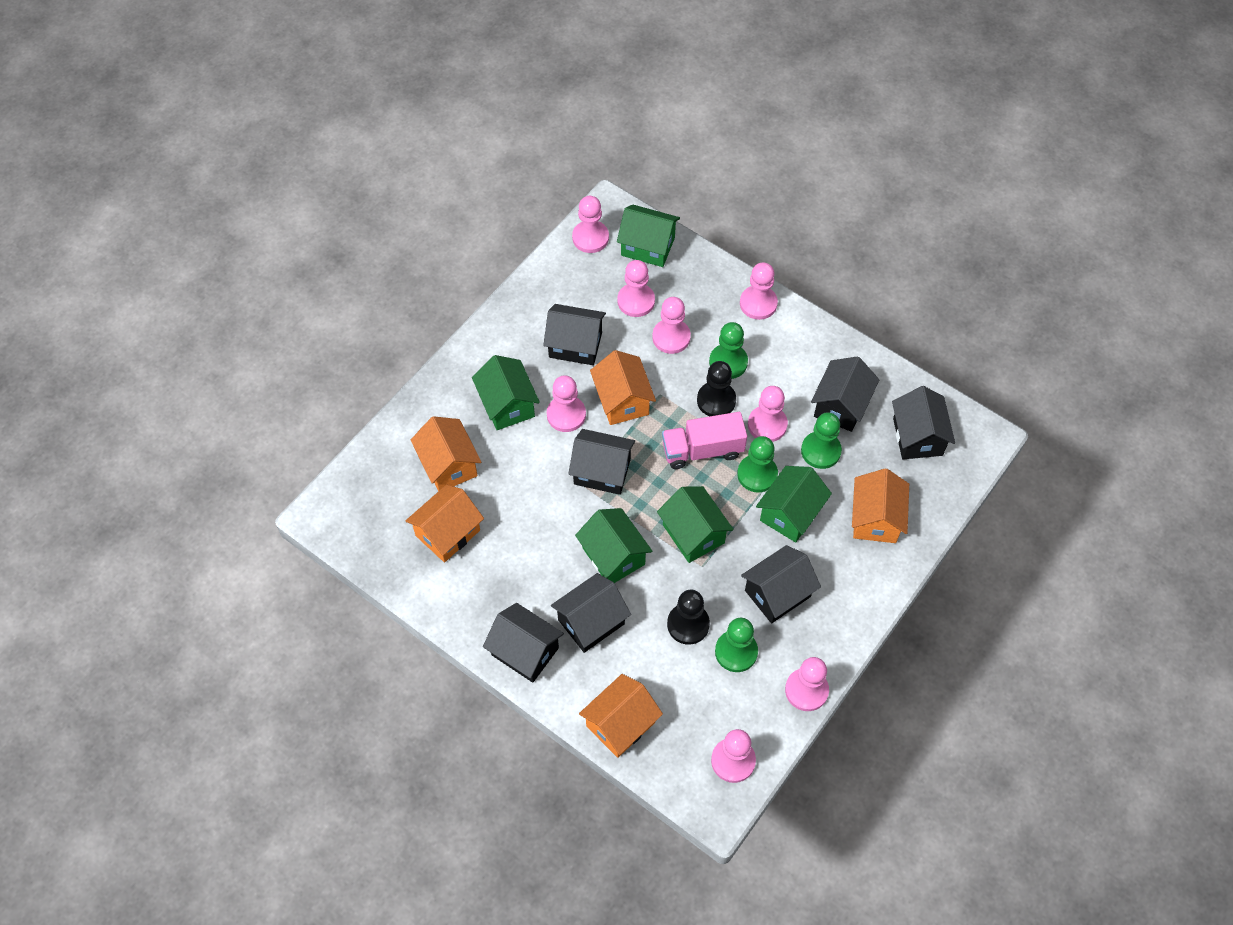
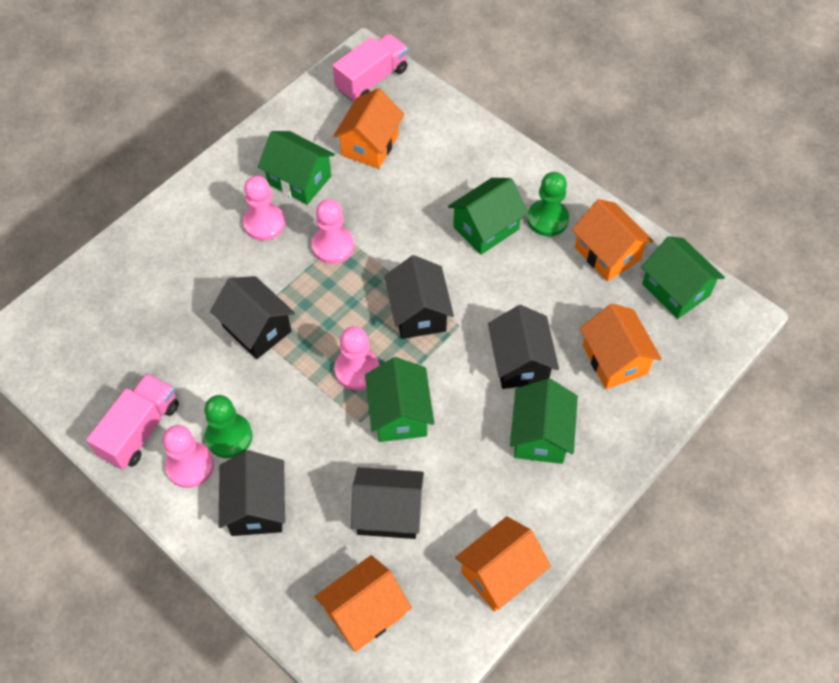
black house: 7 -> 5
black pawn: 2 -> 0
green pawn: 4 -> 2
pink pawn: 8 -> 4
pink truck: 1 -> 2

